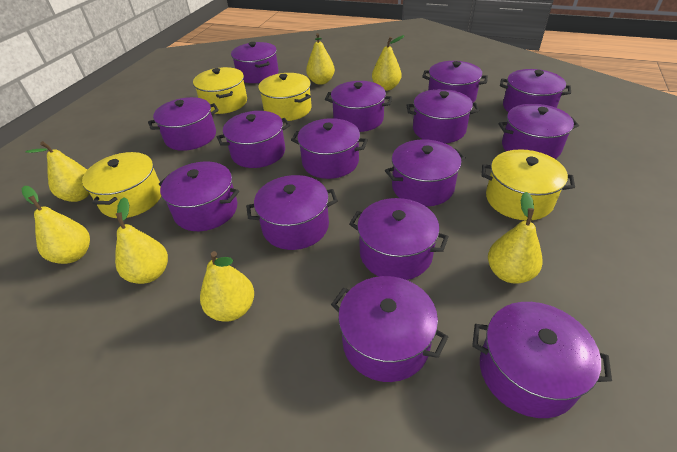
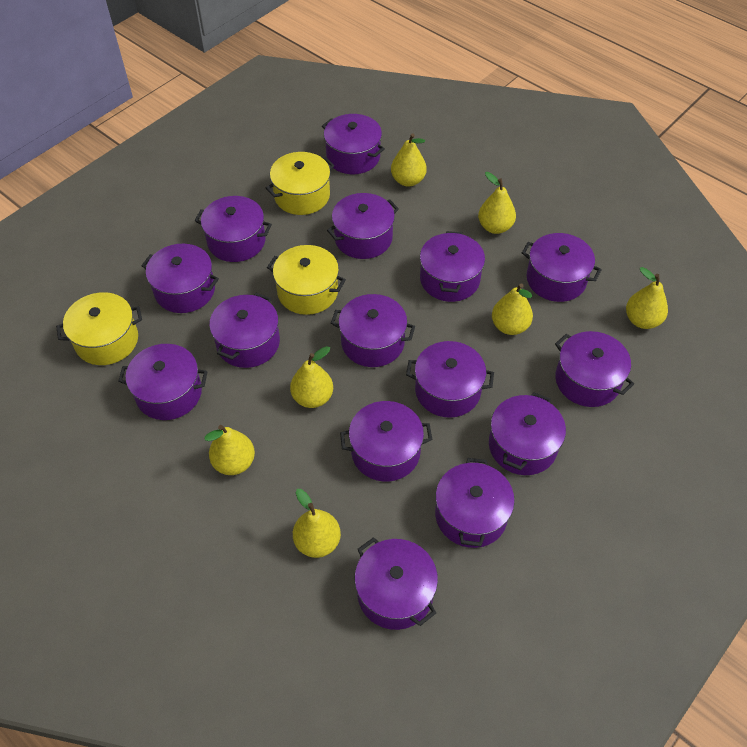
yellow pot: 4 -> 3

